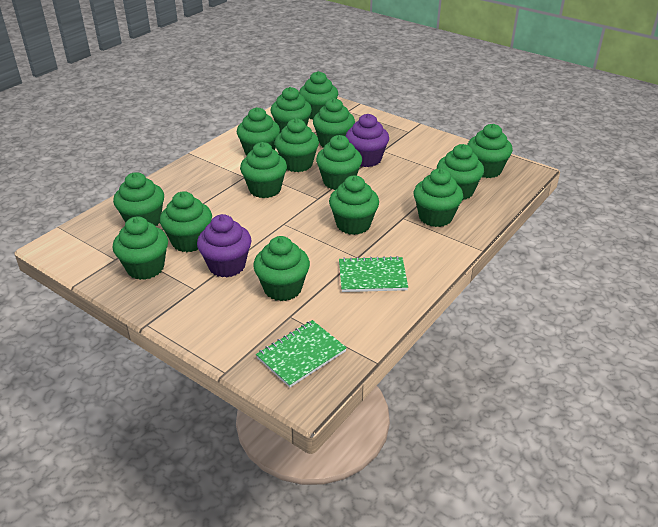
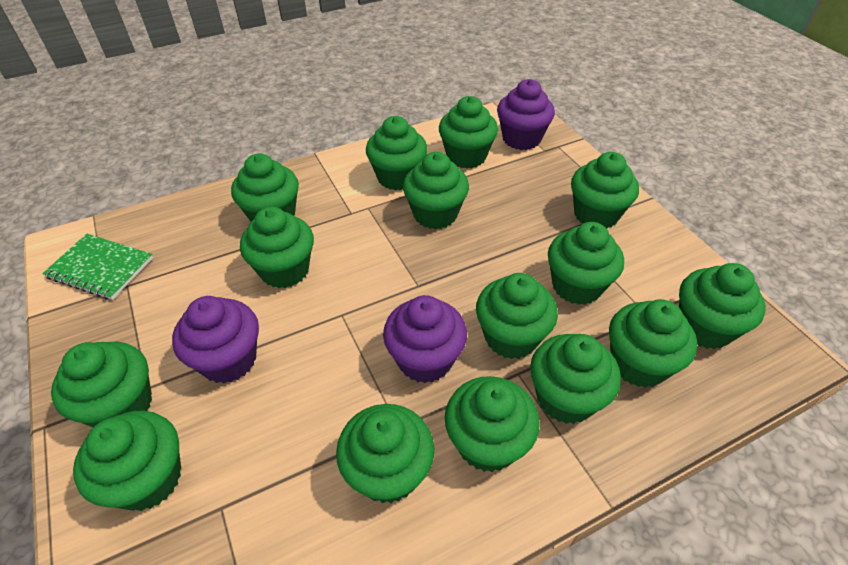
green notebook: 2 -> 1
purple cupcake: 2 -> 3

